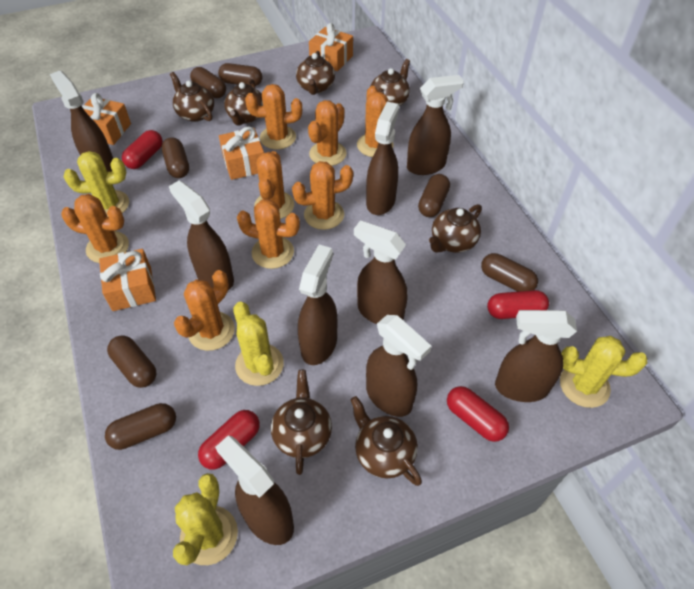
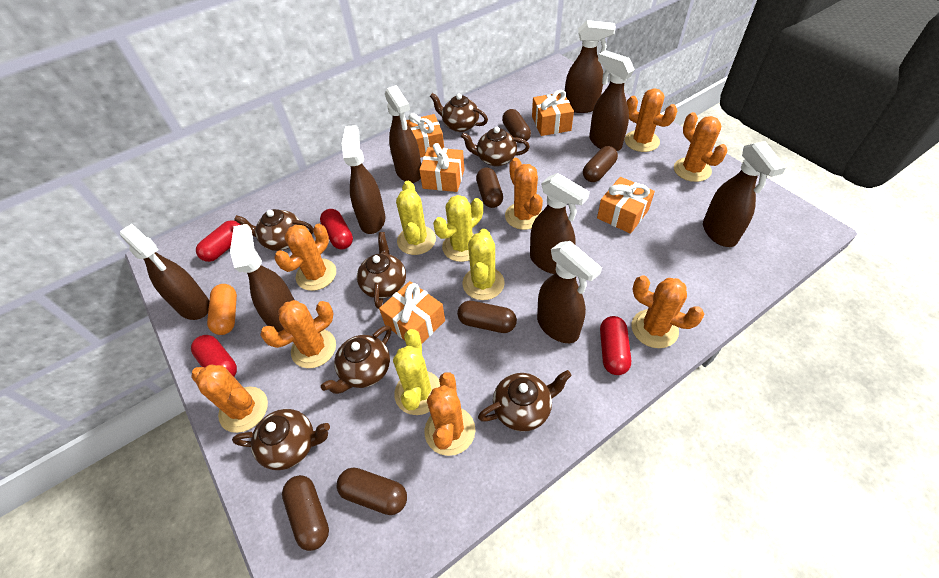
brown capsule: 7 -> 6
orange capsule: 0 -> 1
orange gift: 4 -> 5

